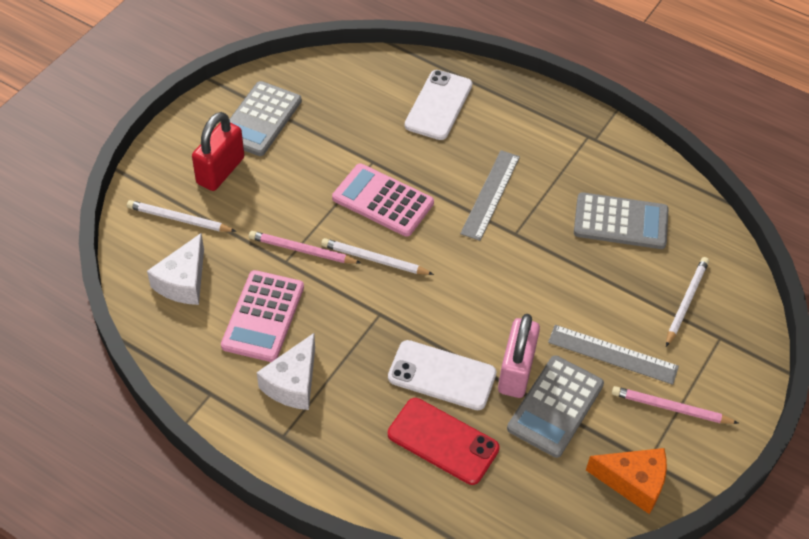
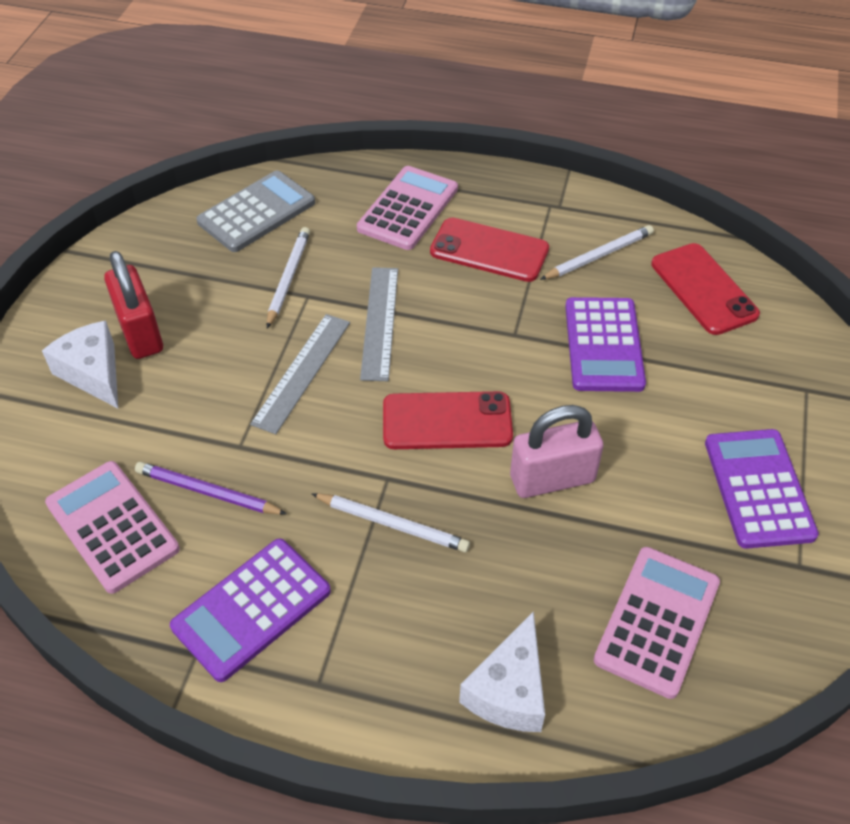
grey calculator: 3 -> 1
orange cheese: 1 -> 0
pink calculator: 2 -> 3
pink pencil: 2 -> 0
purple calculator: 0 -> 3
purple pencil: 0 -> 1
red phone: 1 -> 3
white phone: 2 -> 0

